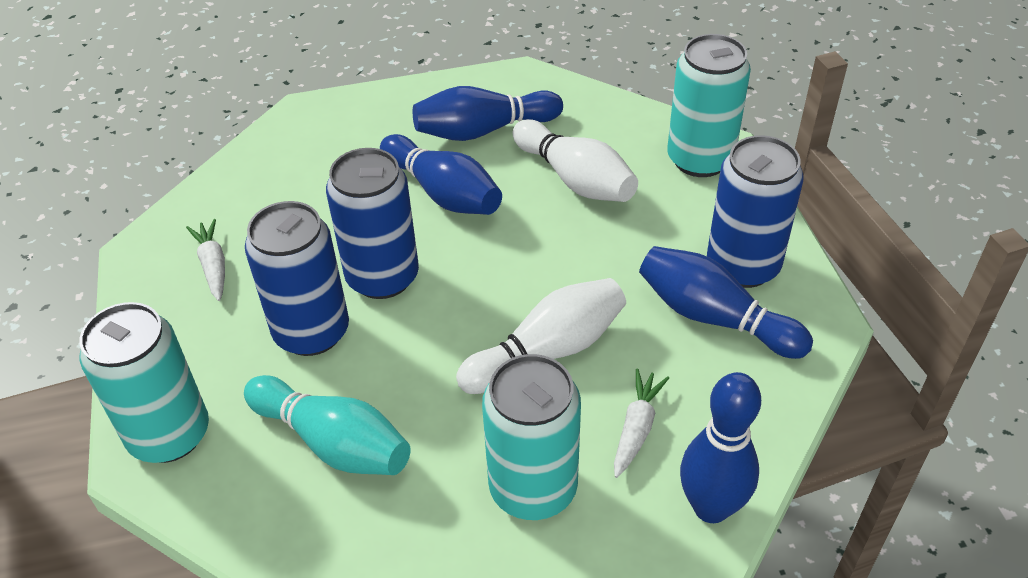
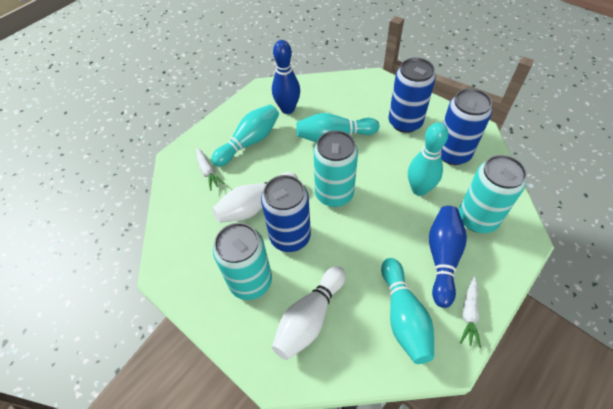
blue bowling pin: 4 -> 2
turquoise bowling pin: 1 -> 4

